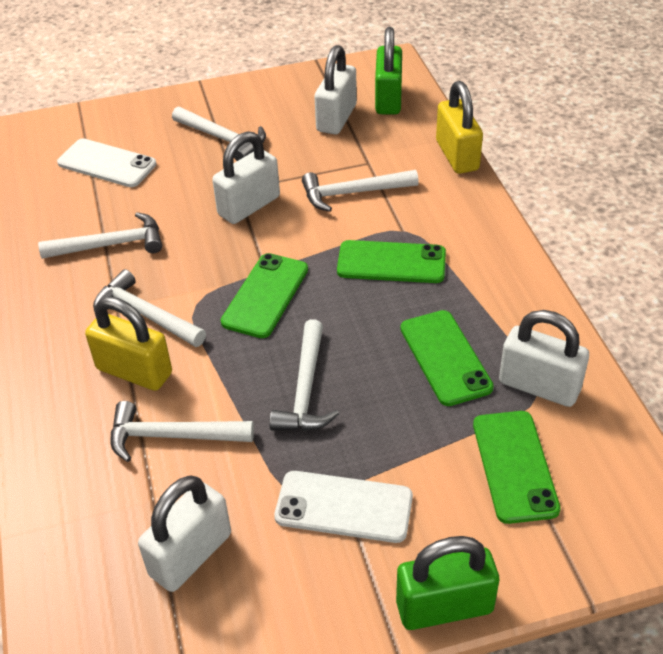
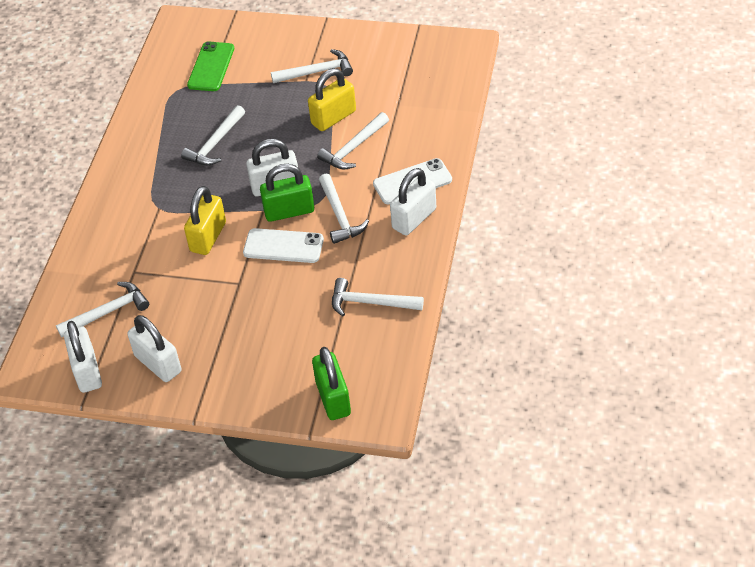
green phone: 4 -> 1

